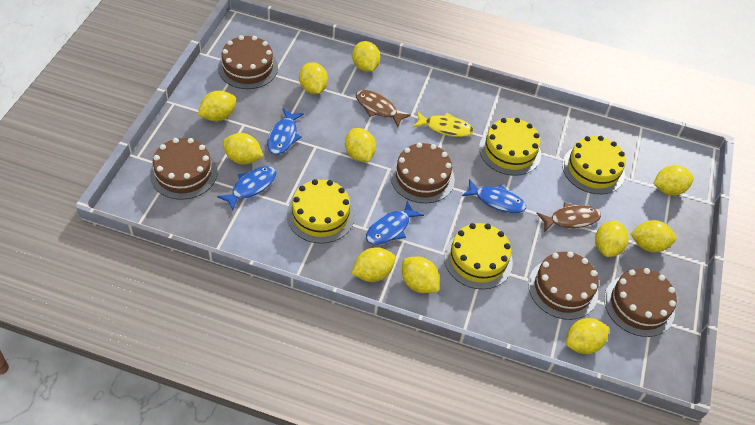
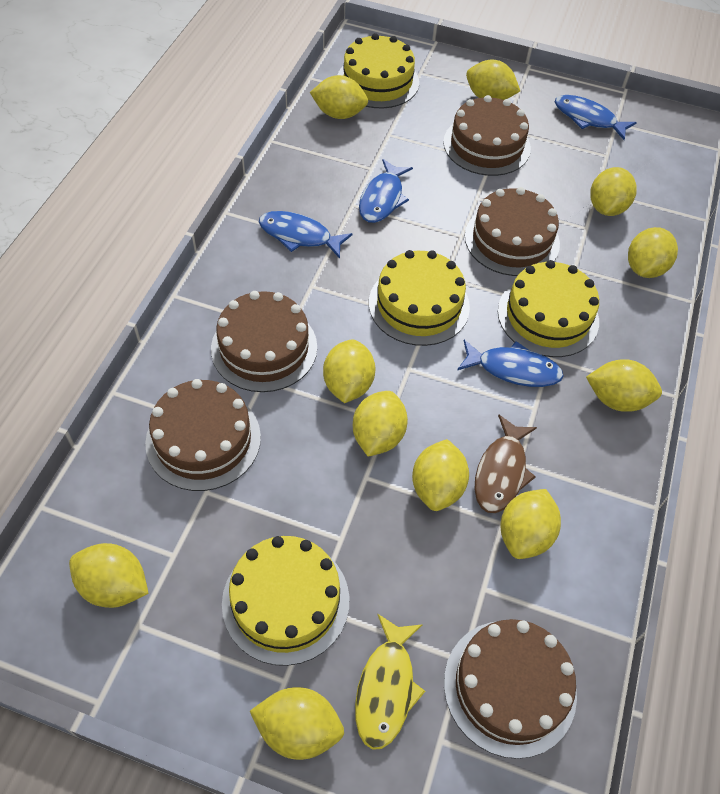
brown fish: 2 -> 1

